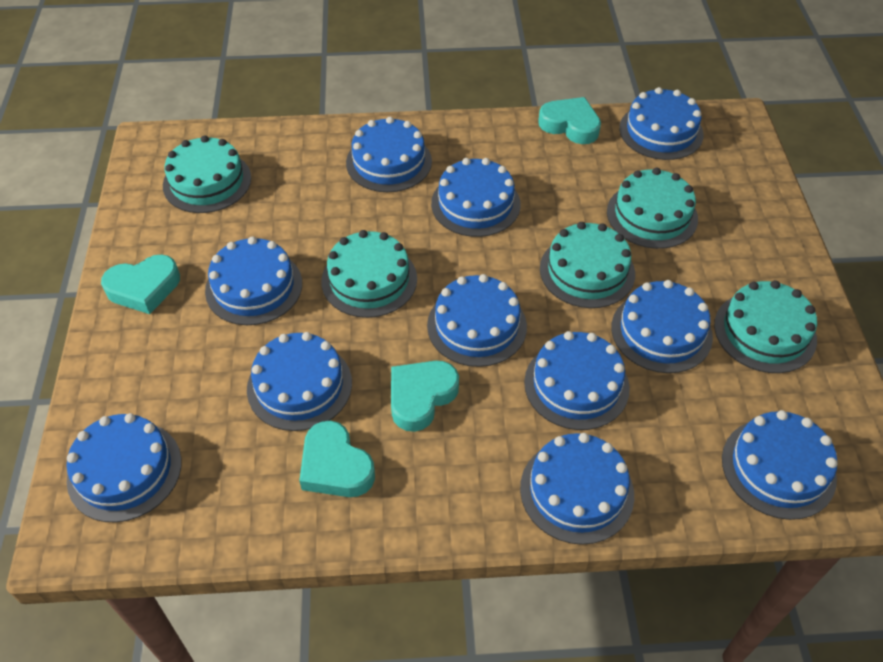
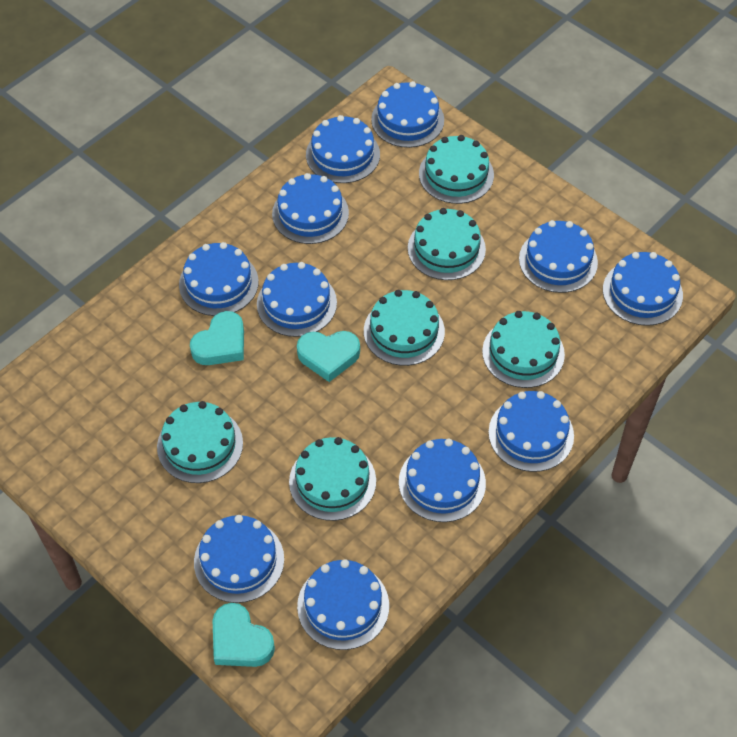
turquoise cake: 5 -> 6
turquoise heart: 4 -> 3

